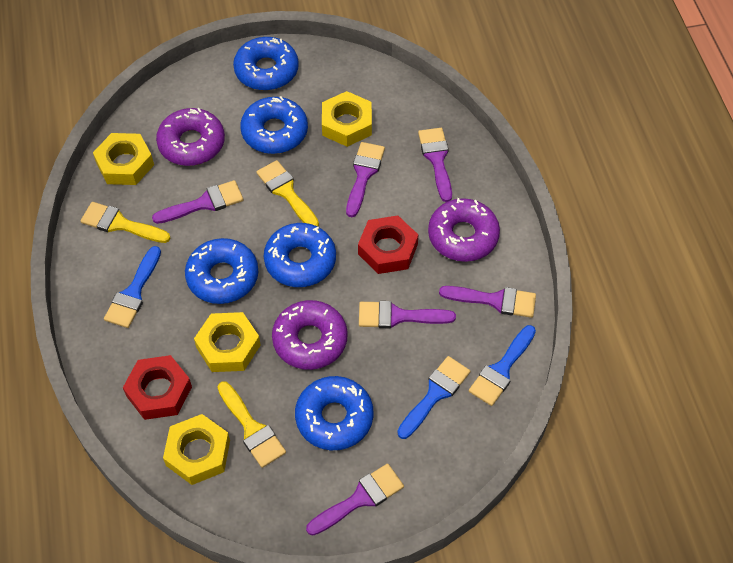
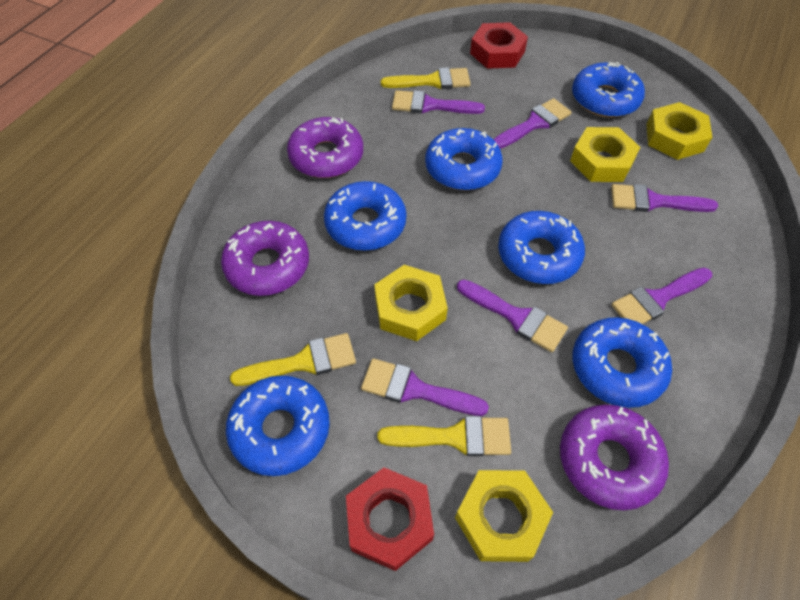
blue brush: 3 -> 0
blue donut: 5 -> 6

